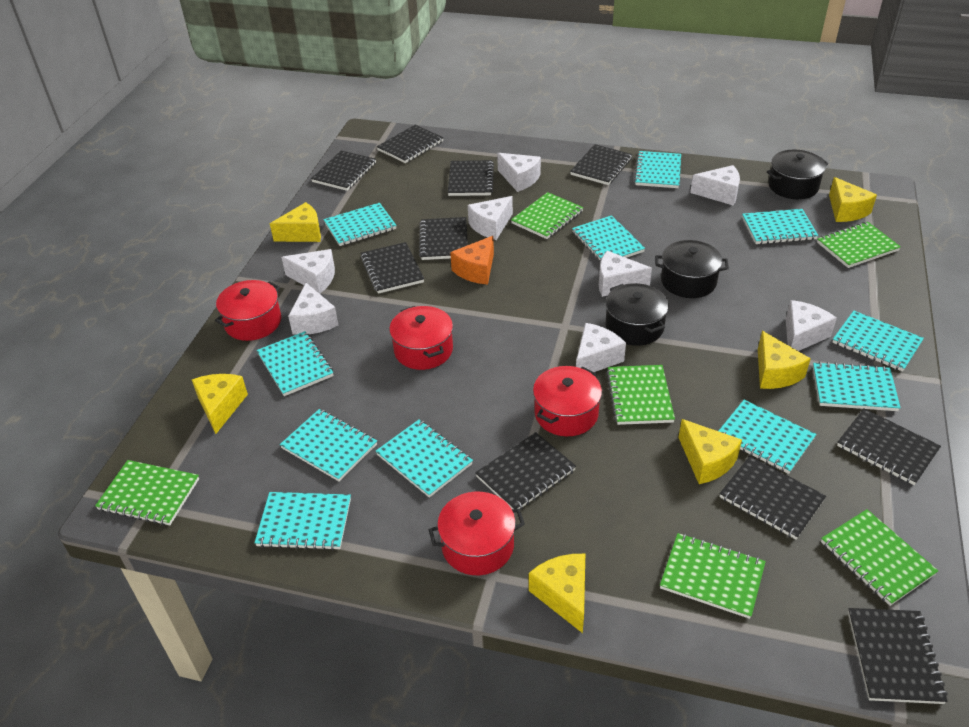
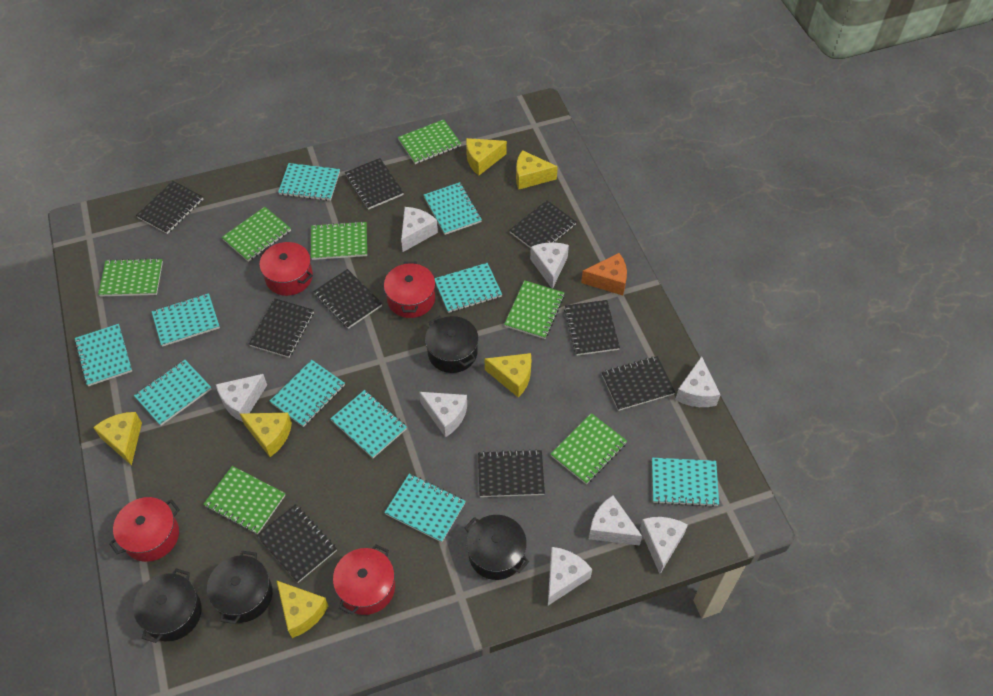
black notebook: 10 -> 9
black pot: 3 -> 4
green notebook: 6 -> 7
turquoise notebook: 11 -> 10

